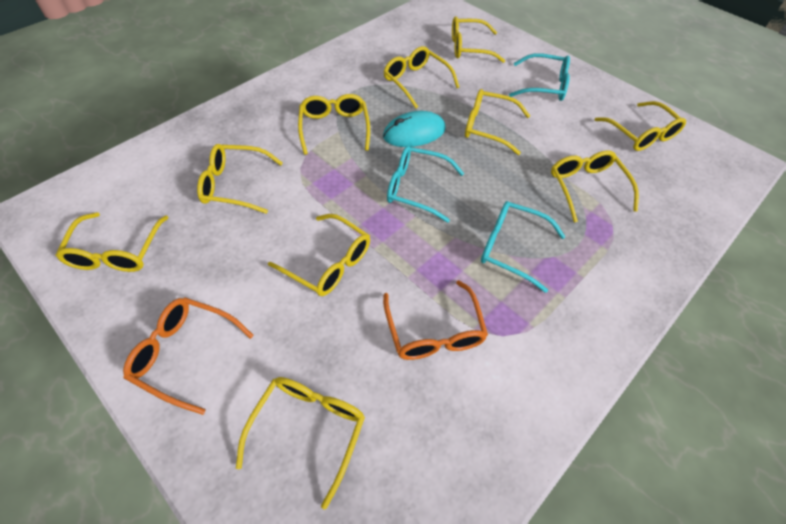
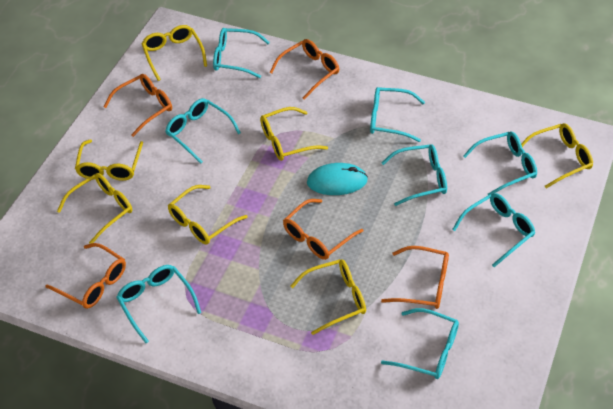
orange glasses: 2 -> 5
turquoise glasses: 3 -> 8
yellow glasses: 10 -> 7

